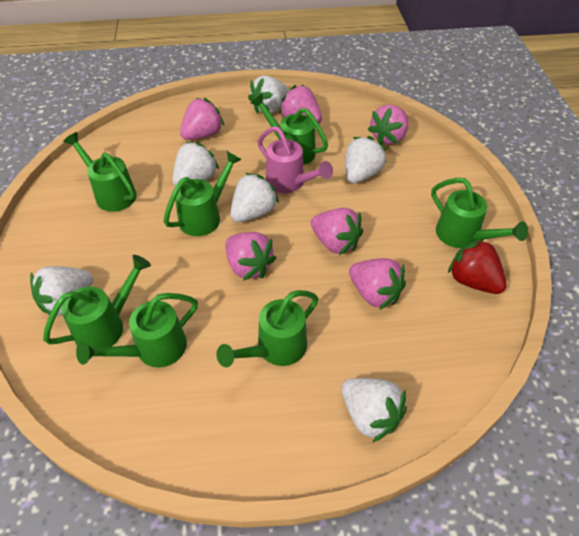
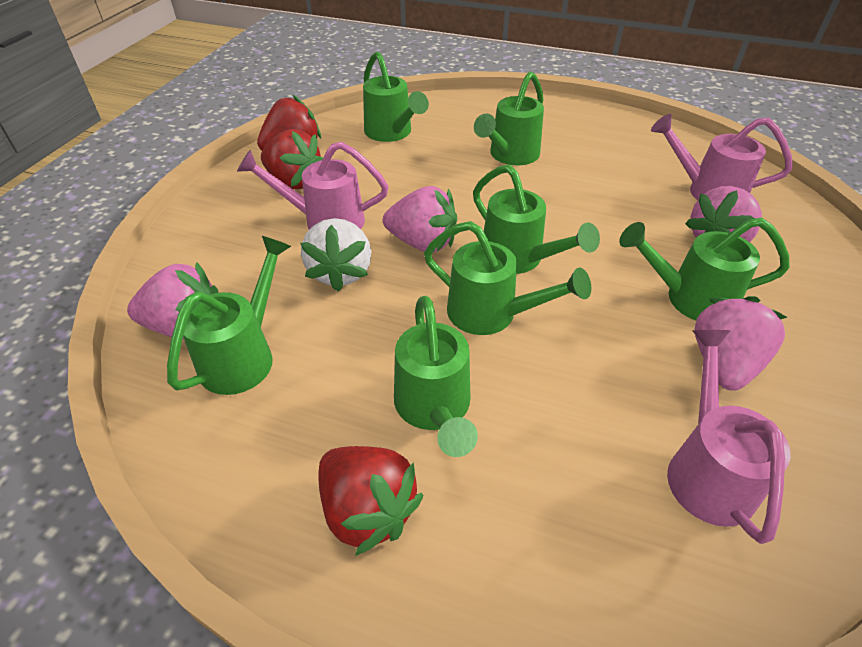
pink strawberry: 6 -> 4
pink watering can: 1 -> 3
red strawberry: 1 -> 3
white strawberry: 6 -> 1

